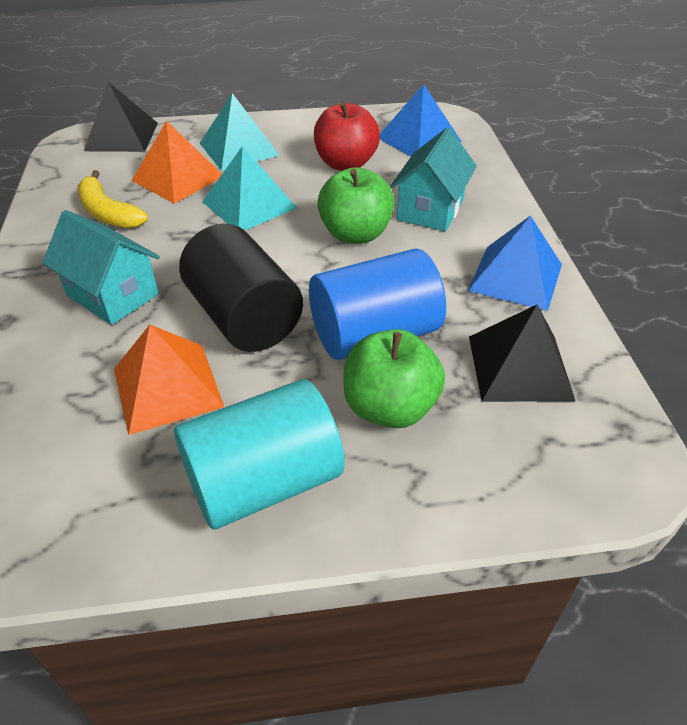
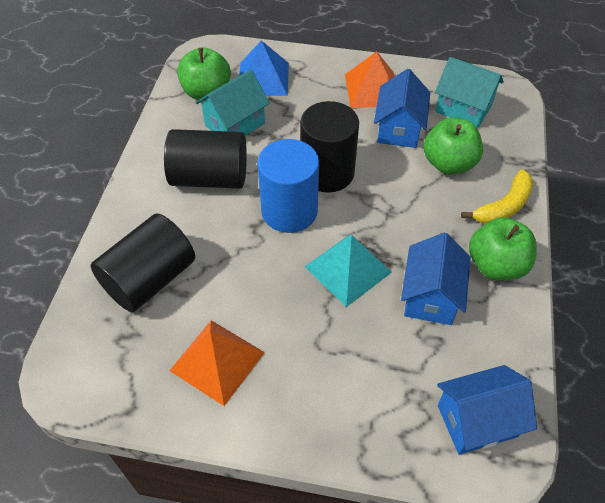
black cylinder: 1 -> 3
black pyramid: 2 -> 0
blue house: 0 -> 3
blue pyramid: 2 -> 1
green apple: 2 -> 3
red apple: 1 -> 0
turquoise cylinder: 1 -> 0
turquoise pyramid: 2 -> 1

